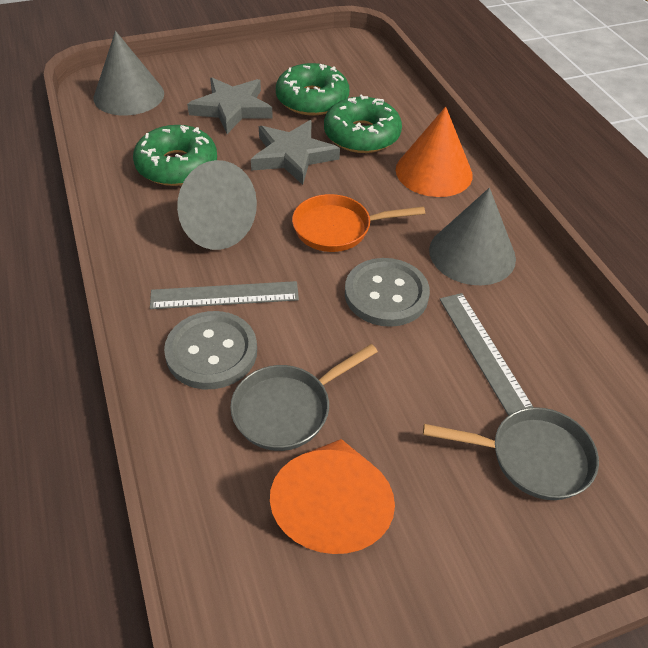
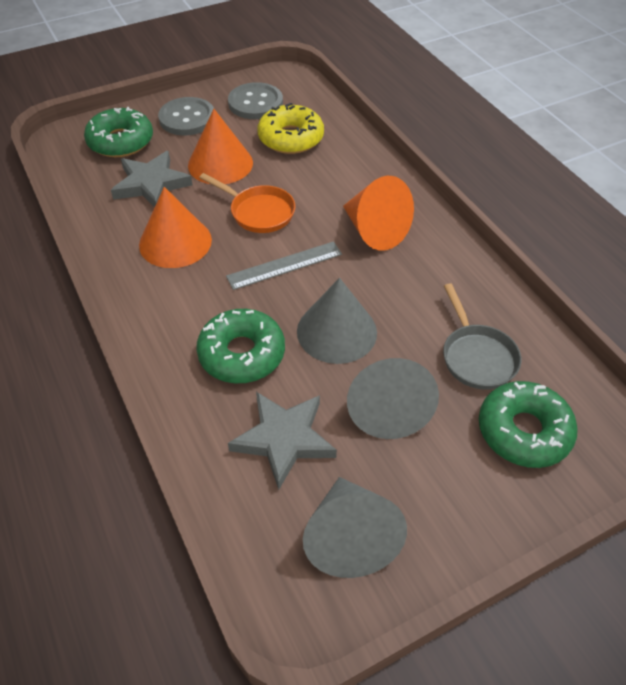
grey pan: 2 -> 1
grey ruler: 2 -> 1
orange cone: 2 -> 3
yellow donut: 0 -> 1

